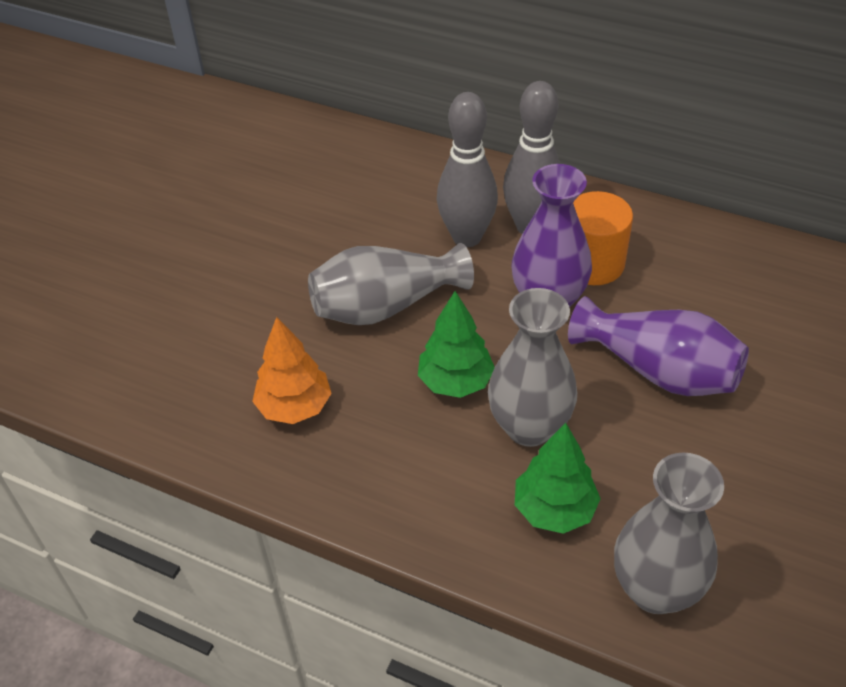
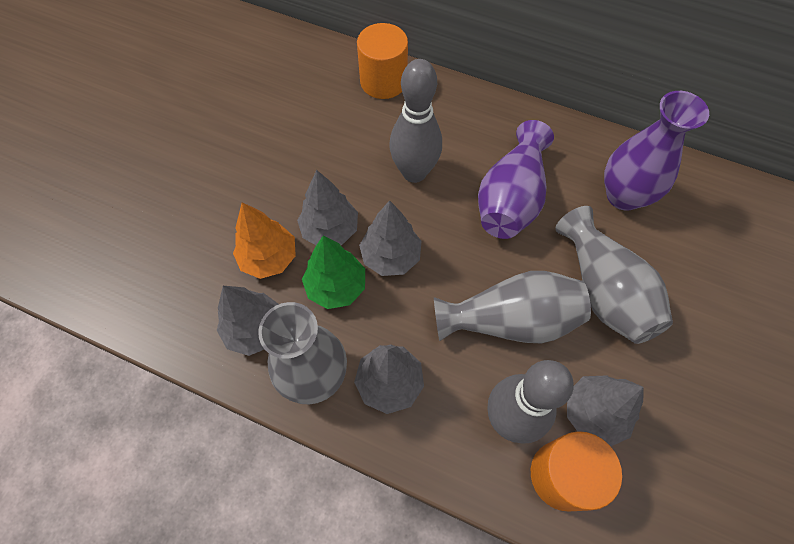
green tree: 2 -> 1
grey tree: 0 -> 5
orange cylinder: 1 -> 2

